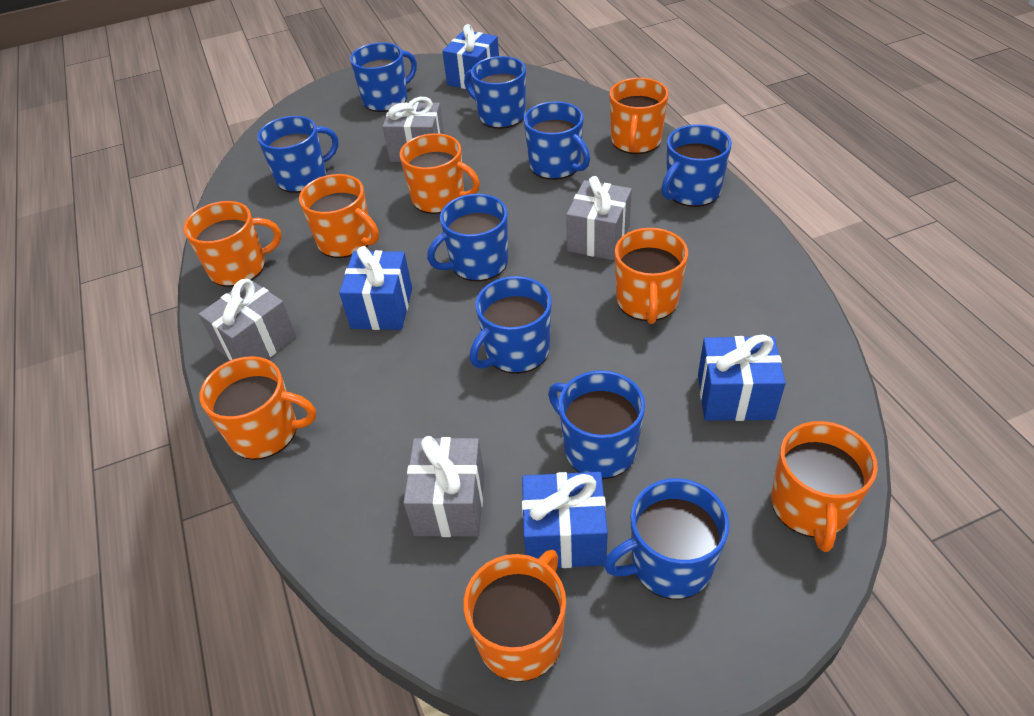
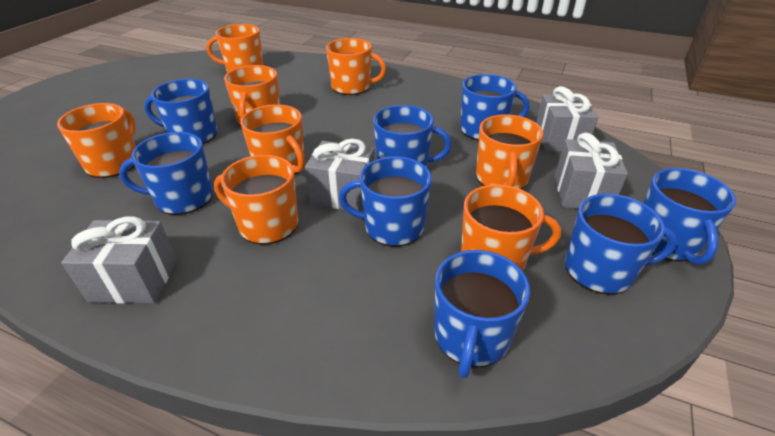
blue gift: 4 -> 0
blue mug: 9 -> 8

